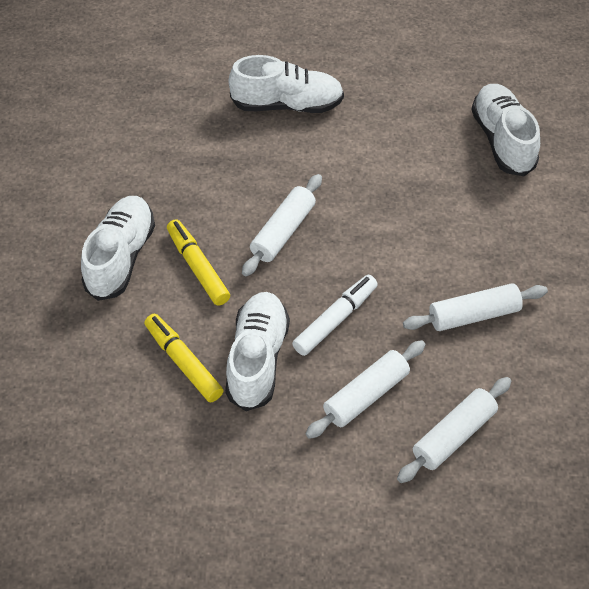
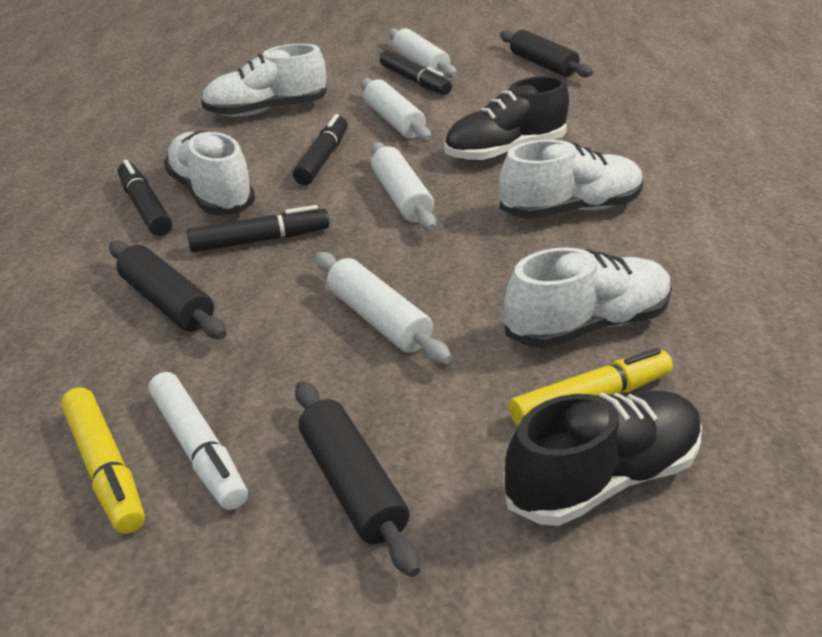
black marker: 0 -> 4
black rolling pin: 0 -> 3
black shoe: 0 -> 2

